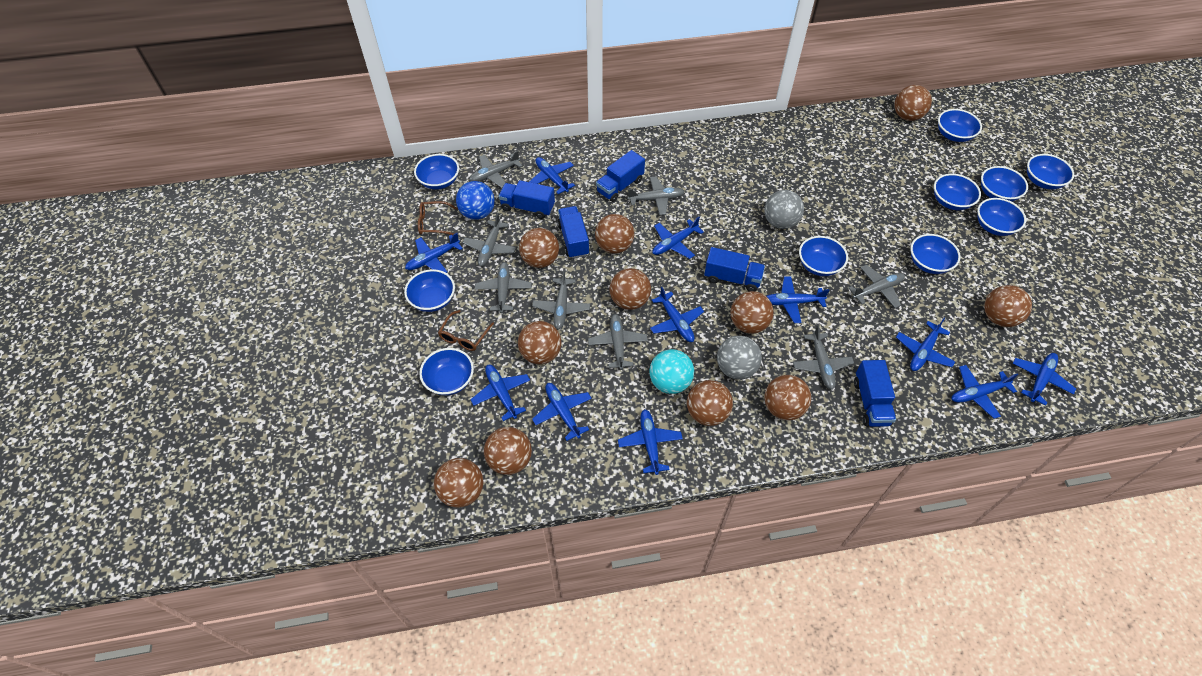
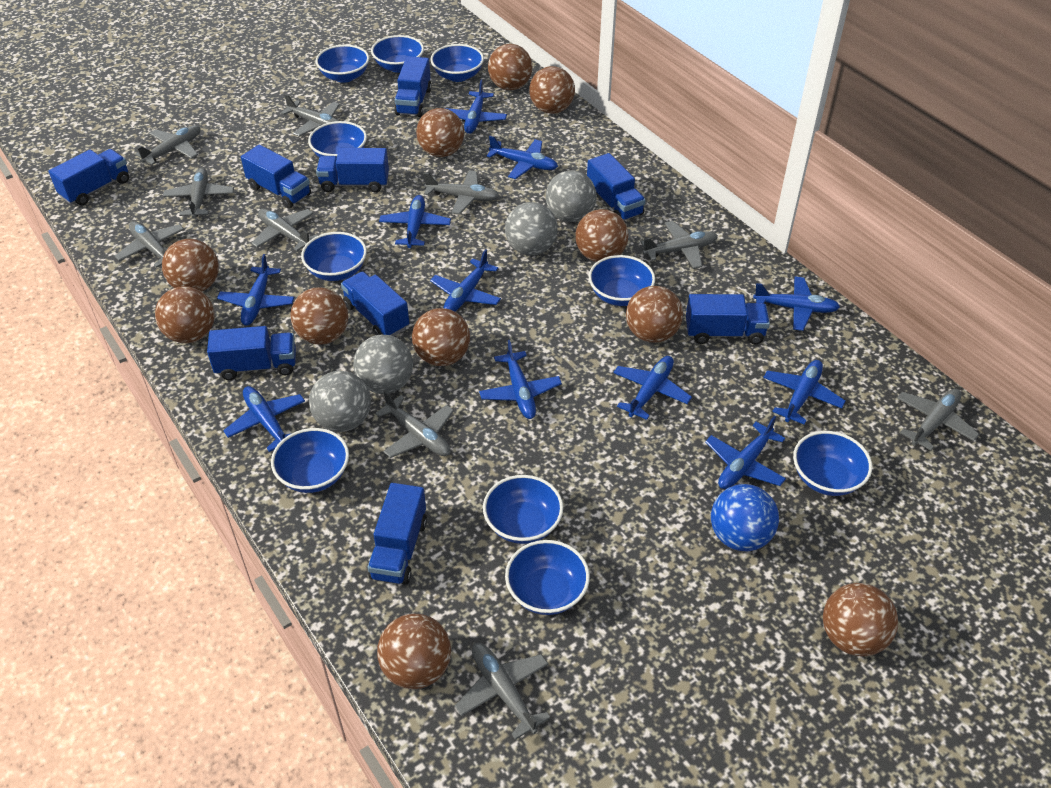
blue truck: 5 -> 9
brown glasses: 2 -> 0
grey ball: 2 -> 4
grey plane: 8 -> 10
turquoise ball: 1 -> 0

